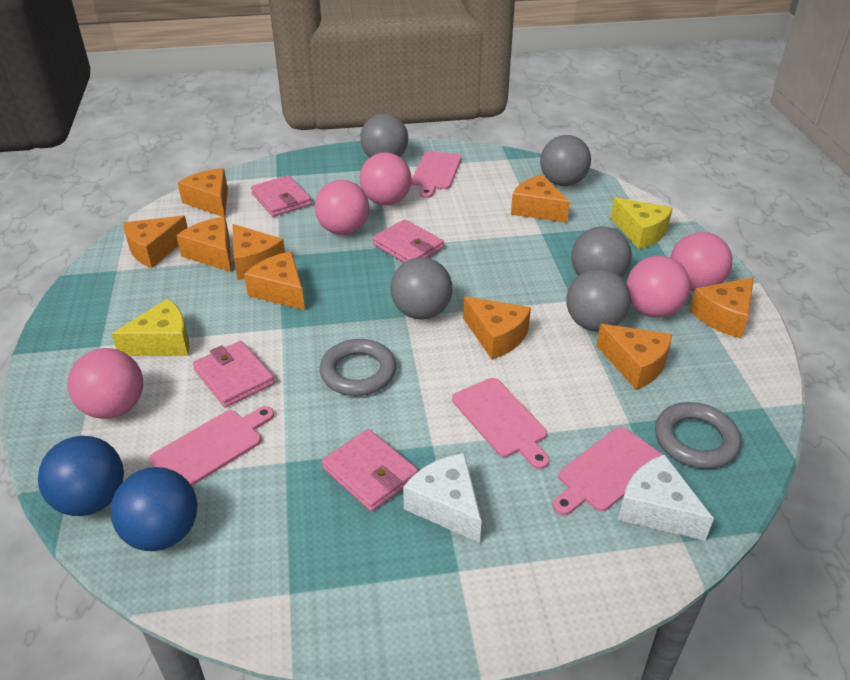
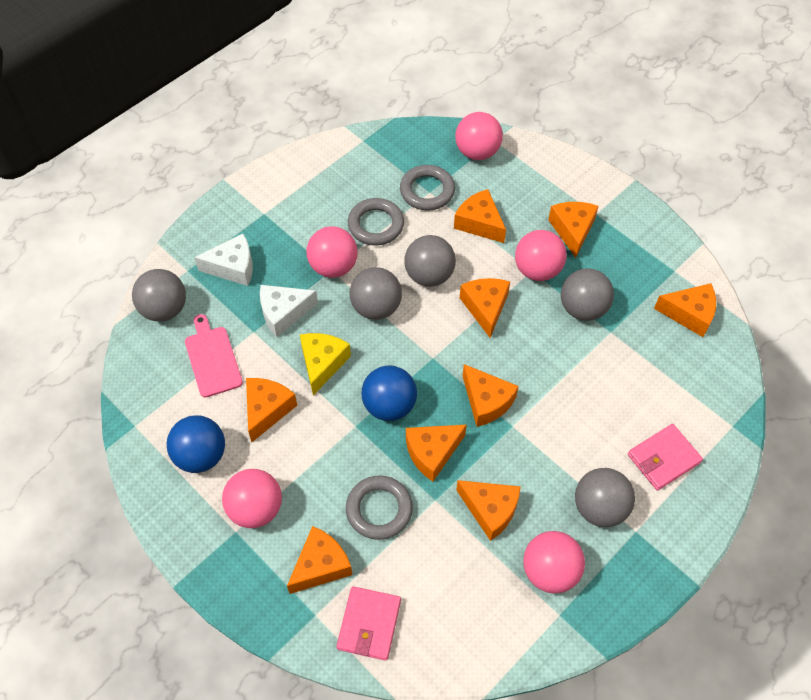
grey ring: 2 -> 3
pink cutting board: 4 -> 1
pink wallet: 4 -> 2
yellow cheese: 2 -> 1

